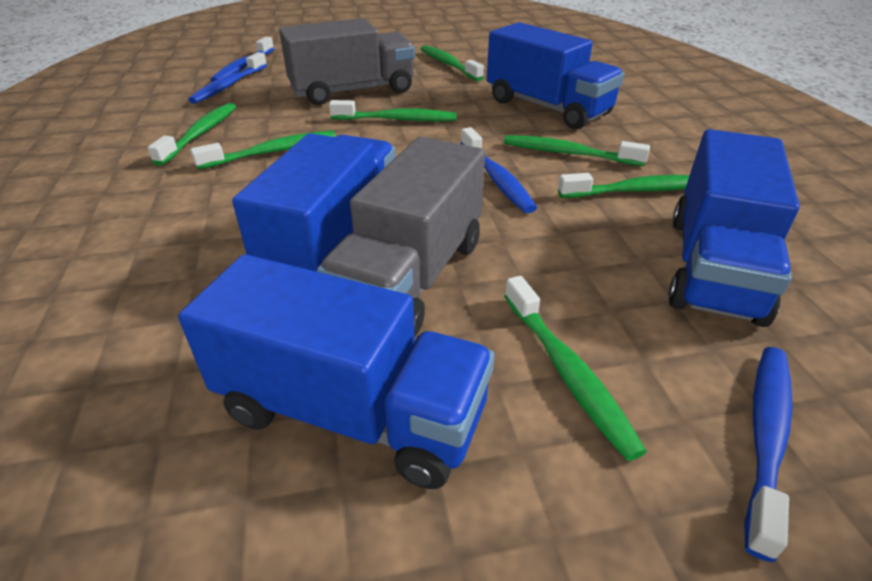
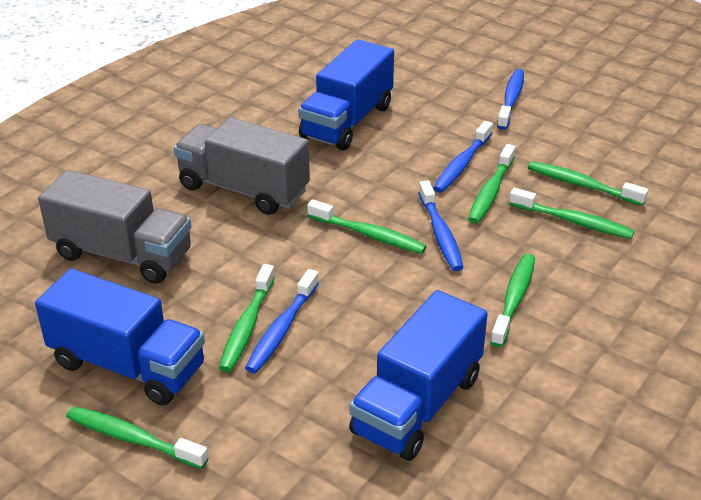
blue truck: 4 -> 3

